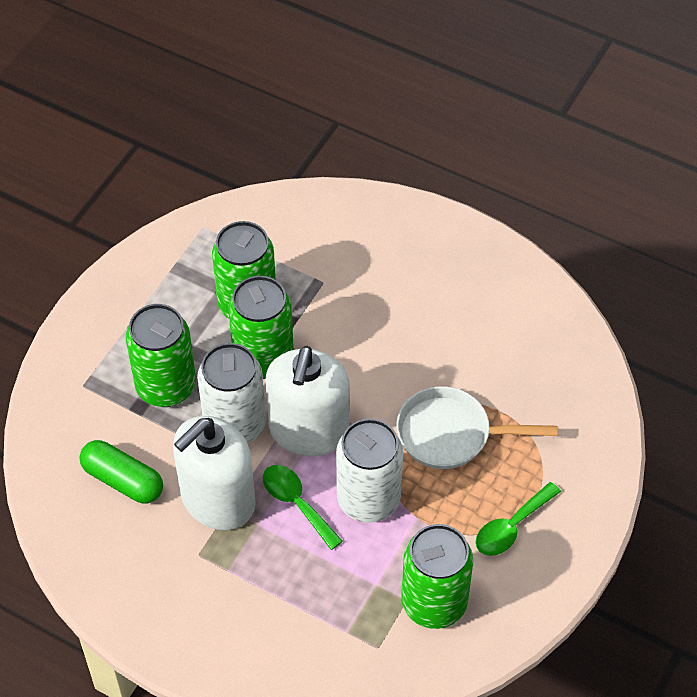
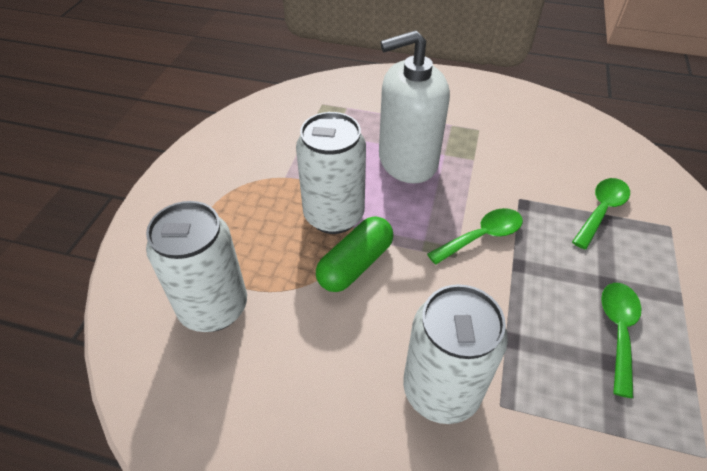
green can: 4 -> 0
green spoon: 2 -> 3
white can: 2 -> 3
white pan: 1 -> 0
white soap dispenser: 2 -> 1

